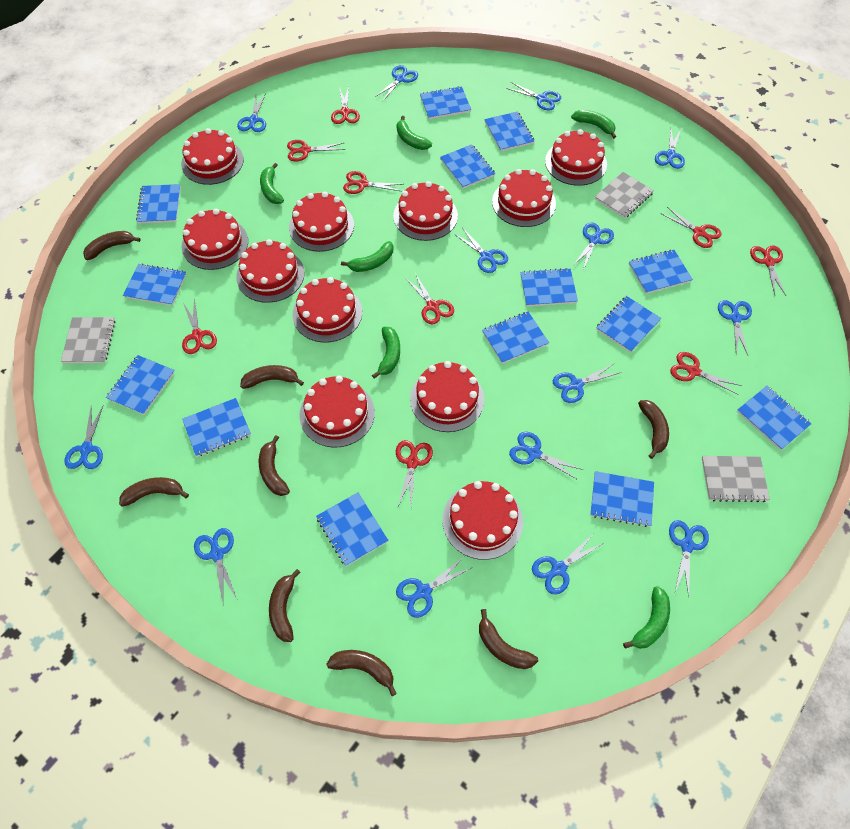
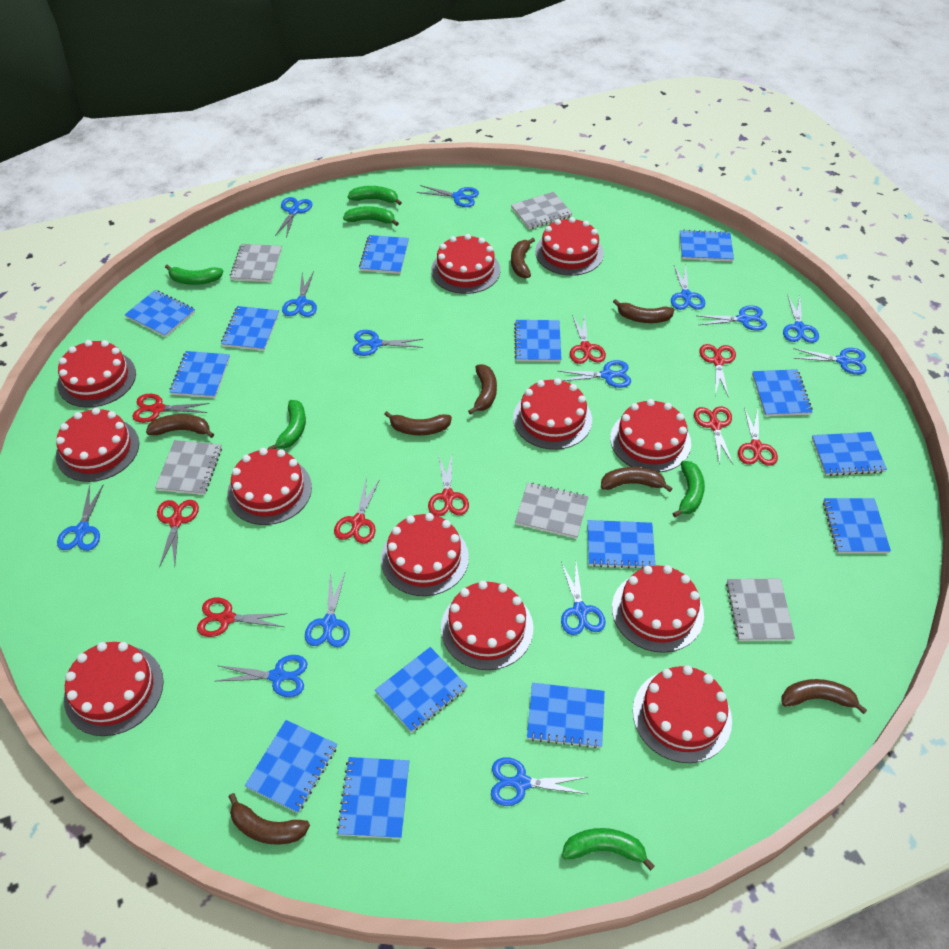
grey notebook: 3 -> 5
red cake: 11 -> 12

